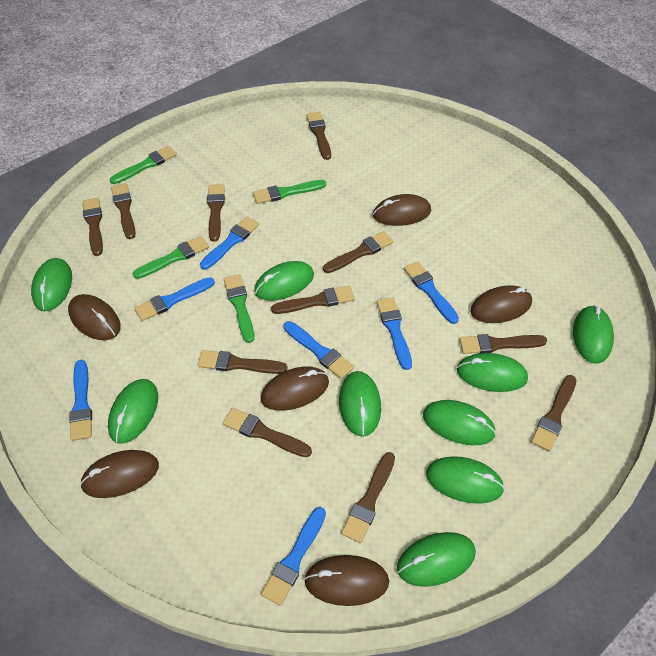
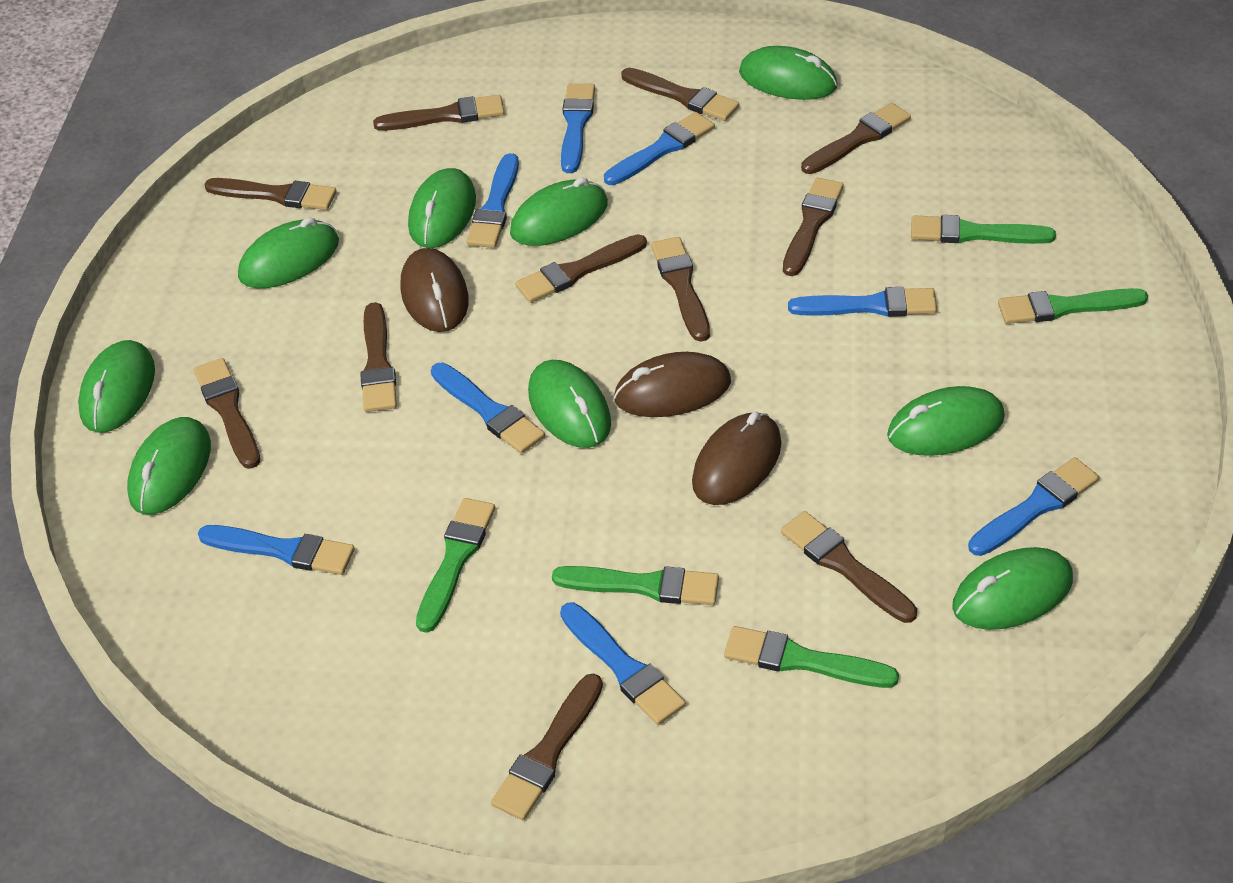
blue brush: 7 -> 8
brown mouse: 6 -> 3
green brush: 4 -> 5

